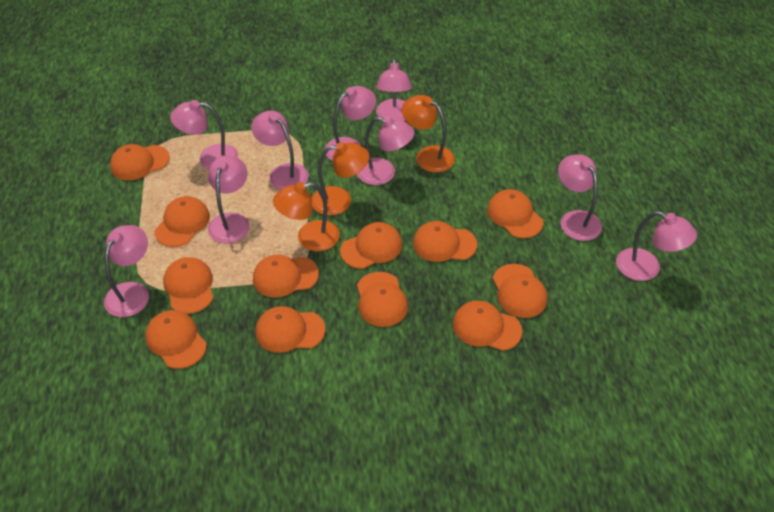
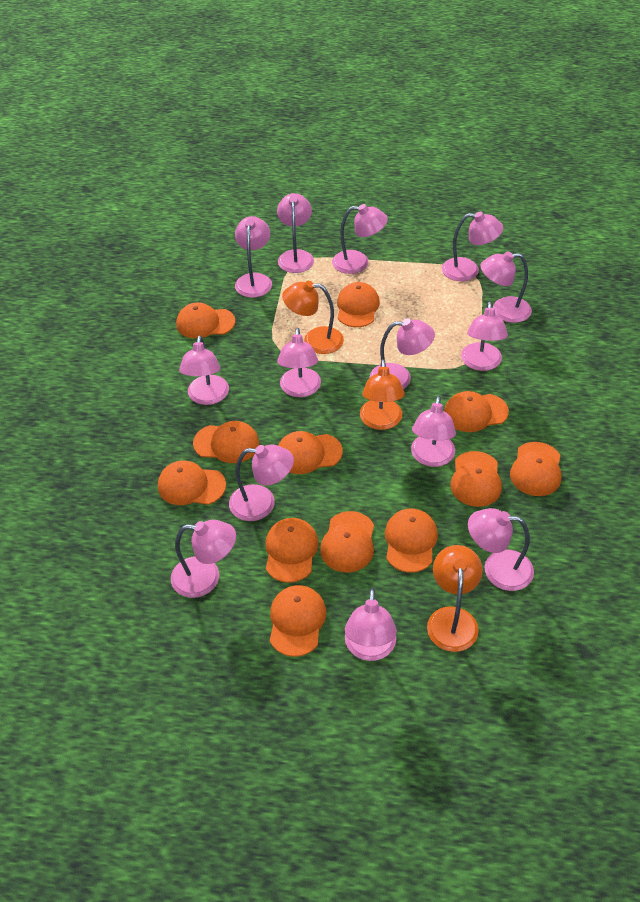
pink lamp: 9 -> 14

